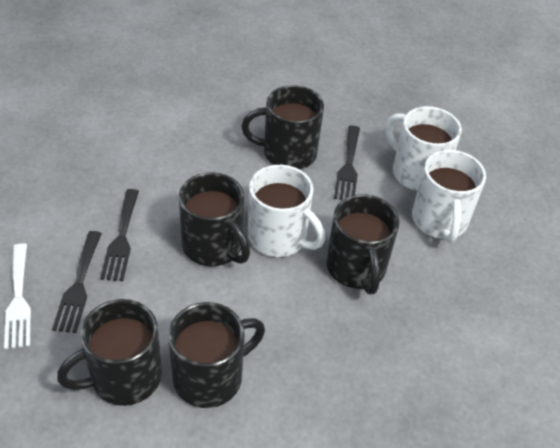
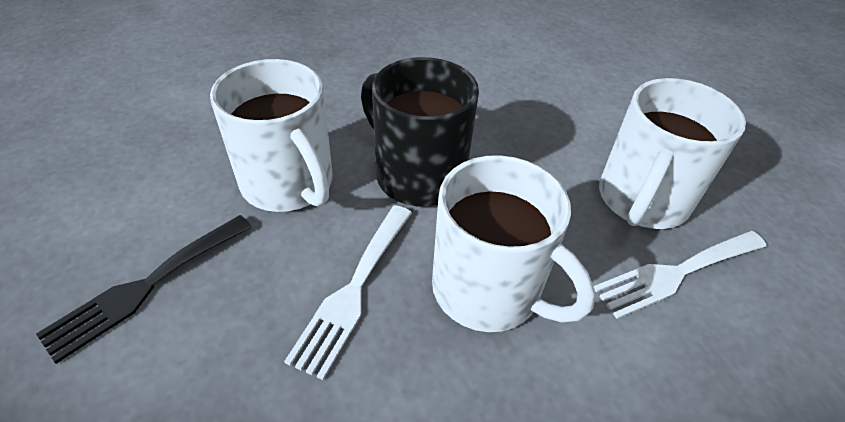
black fork: 3 -> 1
black mug: 5 -> 1
white fork: 1 -> 2

